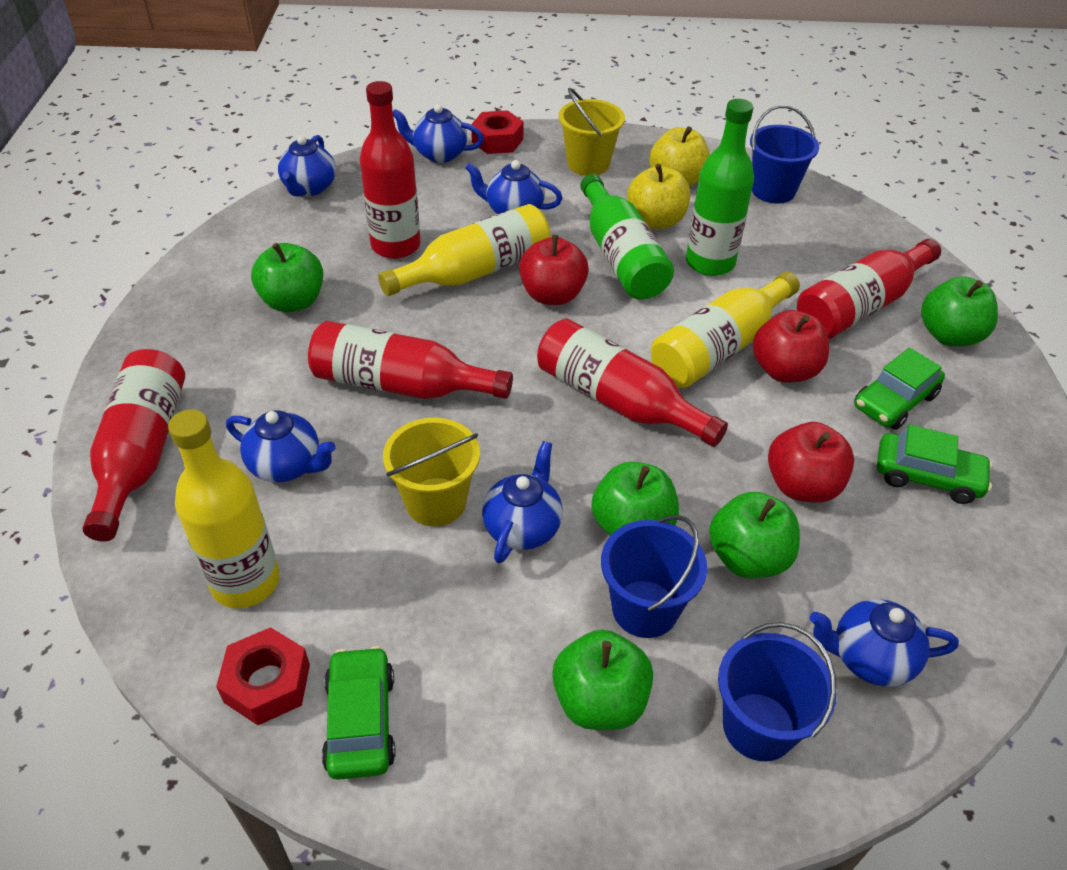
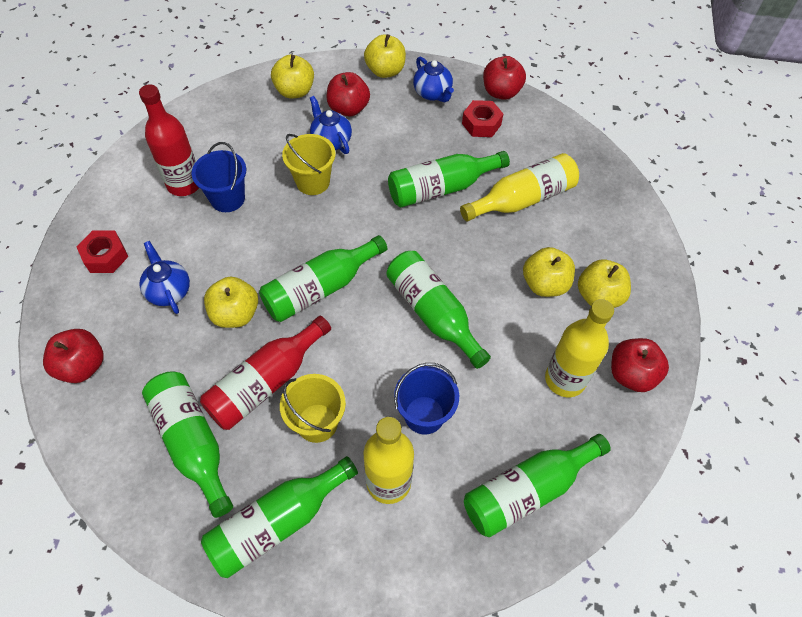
blue bucket: 3 -> 2
blue teapot: 6 -> 3
green apple: 5 -> 0
green bottle: 2 -> 6
green car: 3 -> 0
red apple: 3 -> 4
red bottle: 5 -> 2
yellow apple: 2 -> 5

